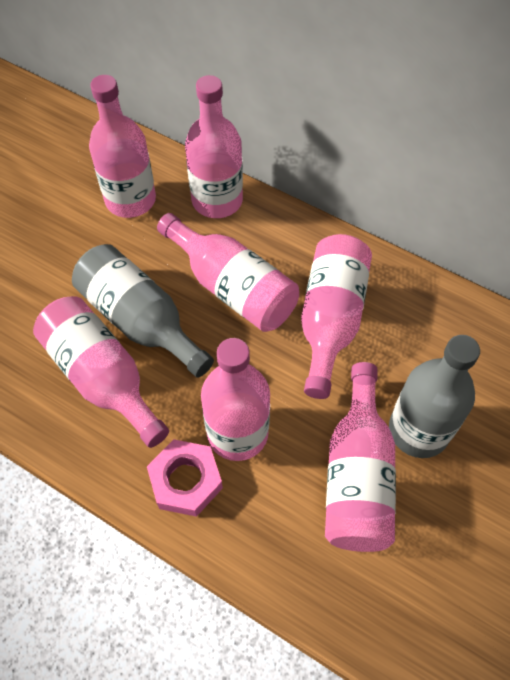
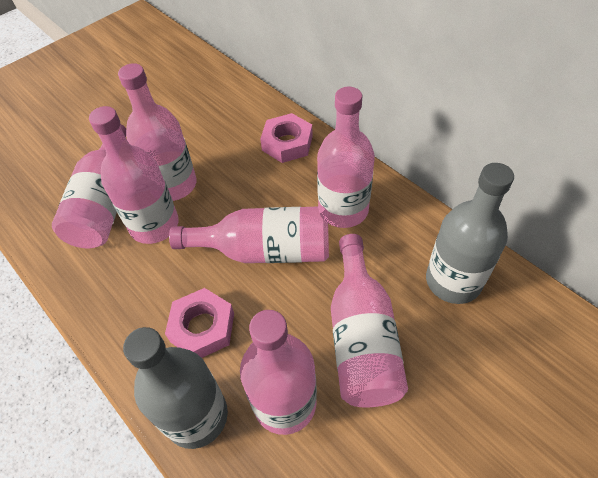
pink nut: 1 -> 2

